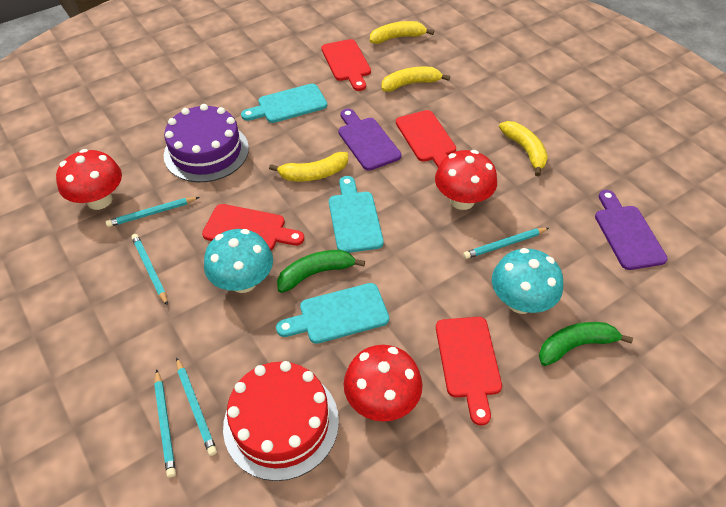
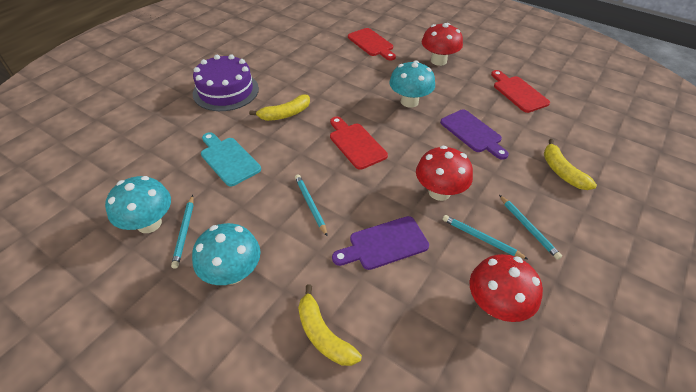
green banana: 2 -> 0
red cake: 1 -> 0
red cutting board: 4 -> 3
turquoise cutting board: 3 -> 1
turquoise mushroom: 2 -> 3
turquoise pencil: 5 -> 4
yellow banana: 4 -> 3

